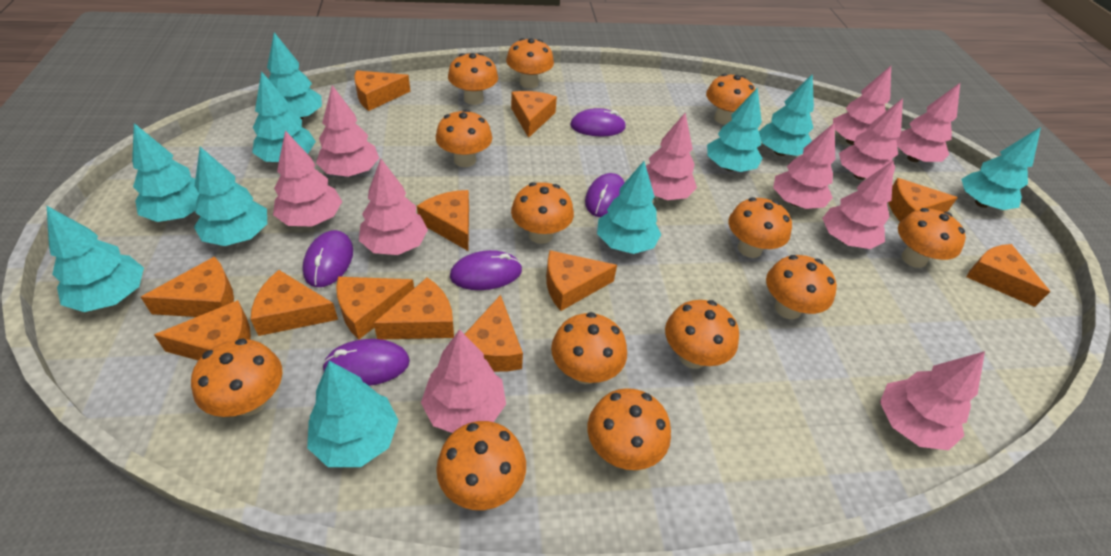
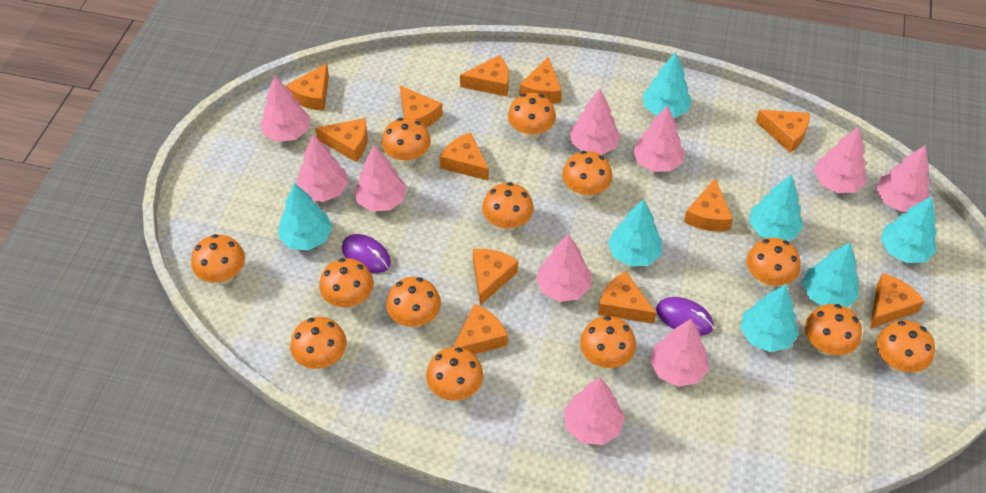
pink tree: 11 -> 10
purple mouse: 5 -> 2
turquoise tree: 10 -> 7

